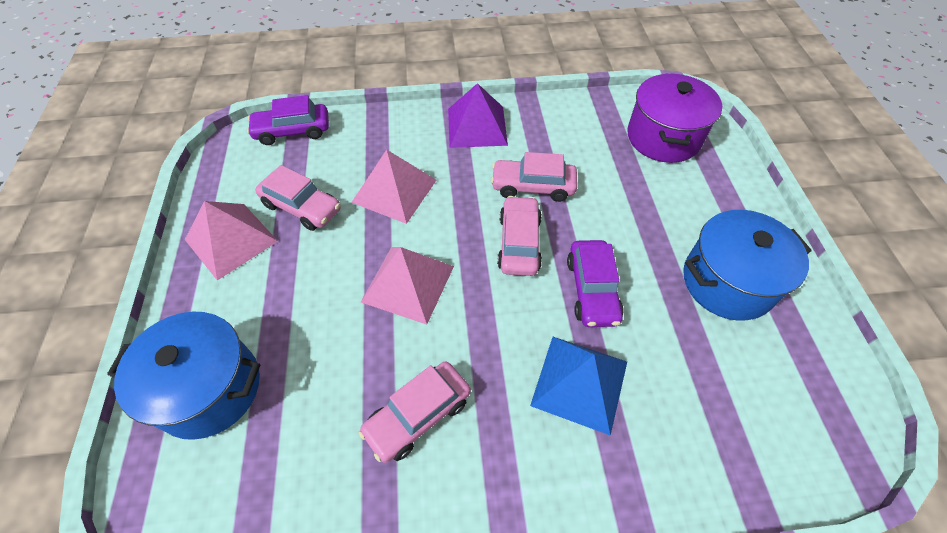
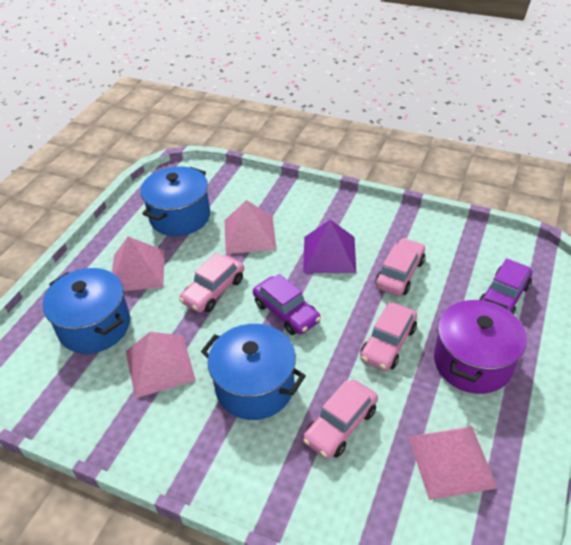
blue pot: 2 -> 3
blue pyramid: 1 -> 0
pink pyramid: 3 -> 4

